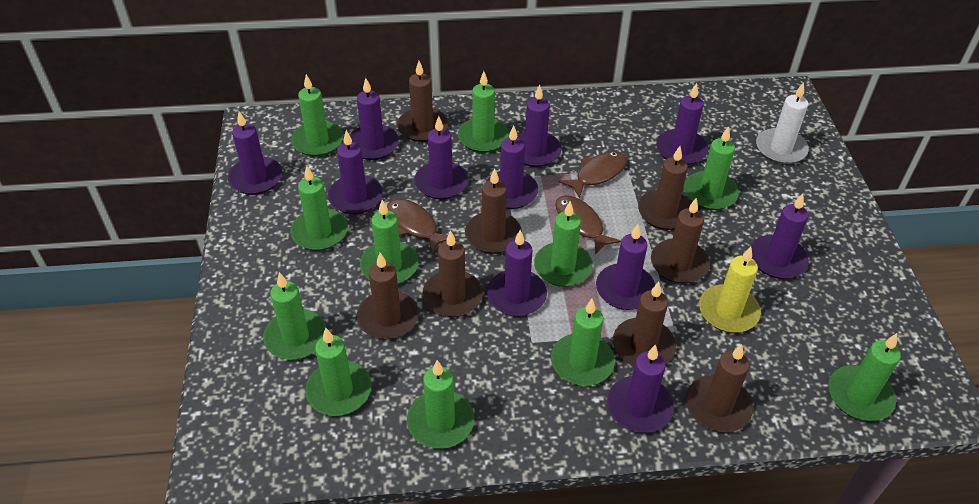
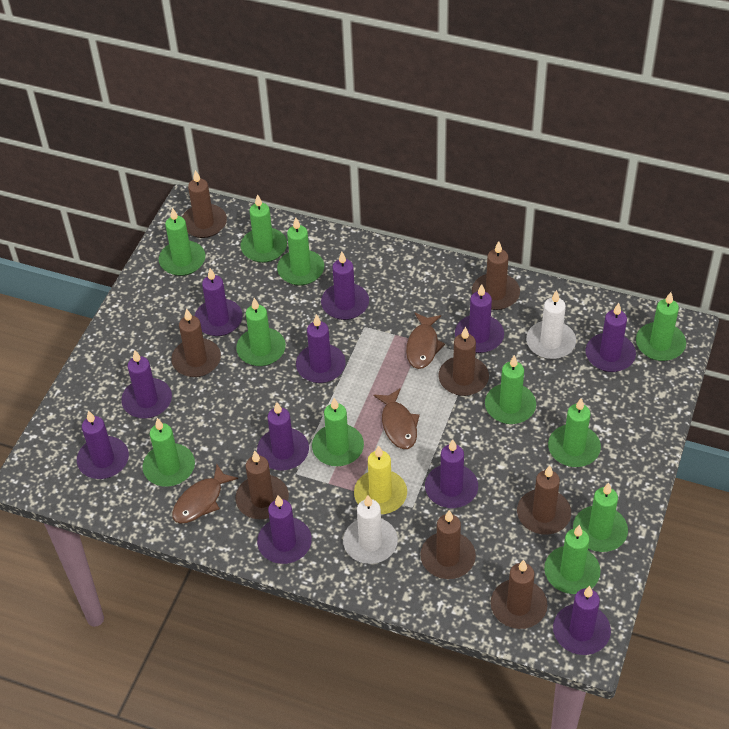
white candle: 1 -> 2

